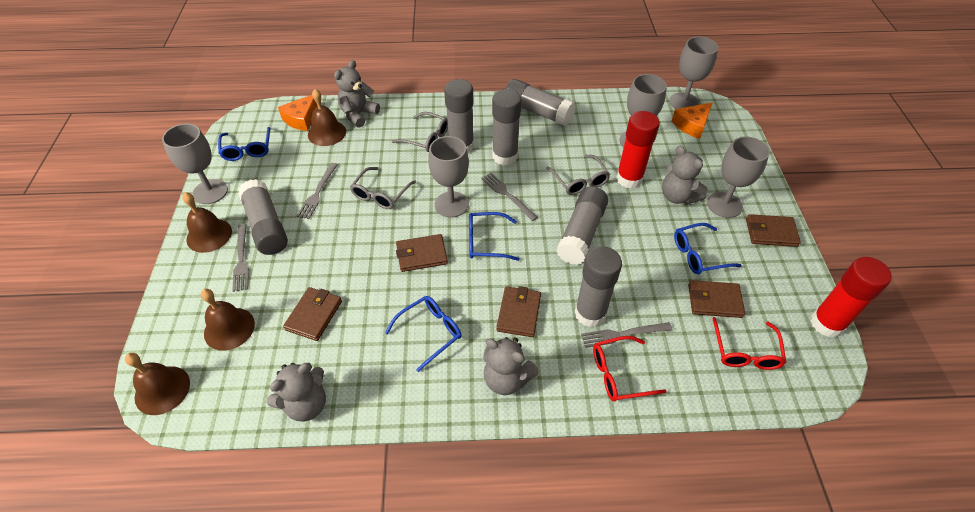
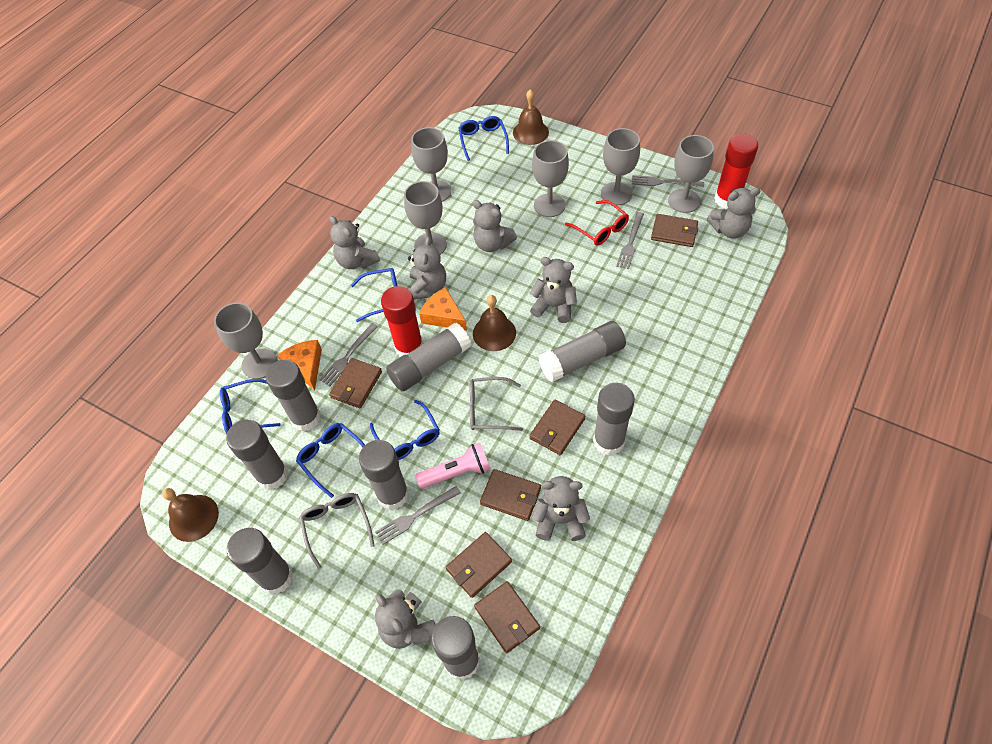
blue glasses: 4 -> 5
brown bell: 4 -> 3
brown wallet: 5 -> 6
grey glasses: 3 -> 2
grey glue stick: 6 -> 8
grey goblet: 5 -> 6
grey teddy bear: 4 -> 7
pink flashlight: 0 -> 1
red glasses: 2 -> 1

